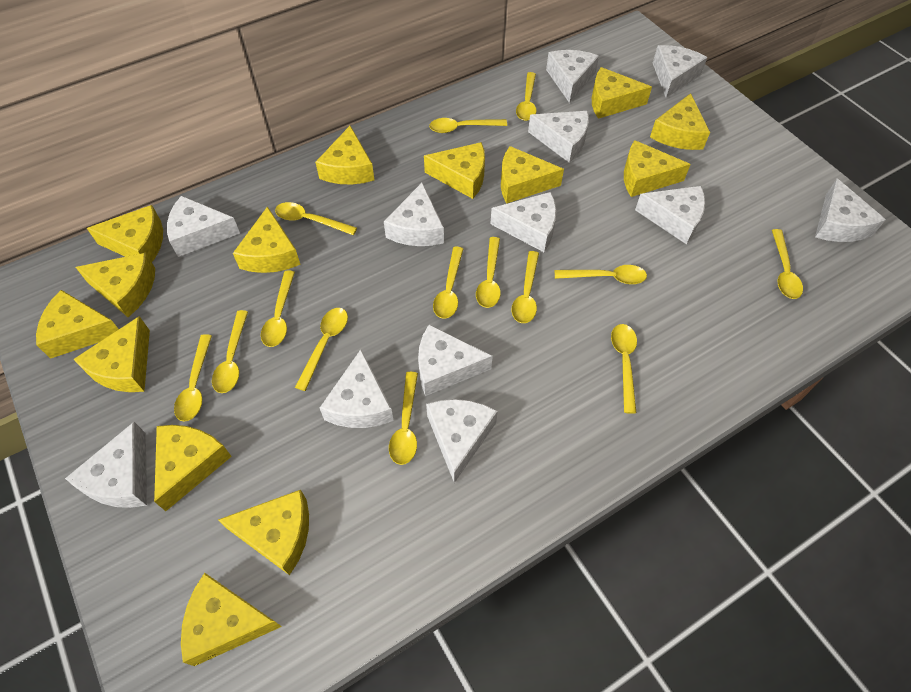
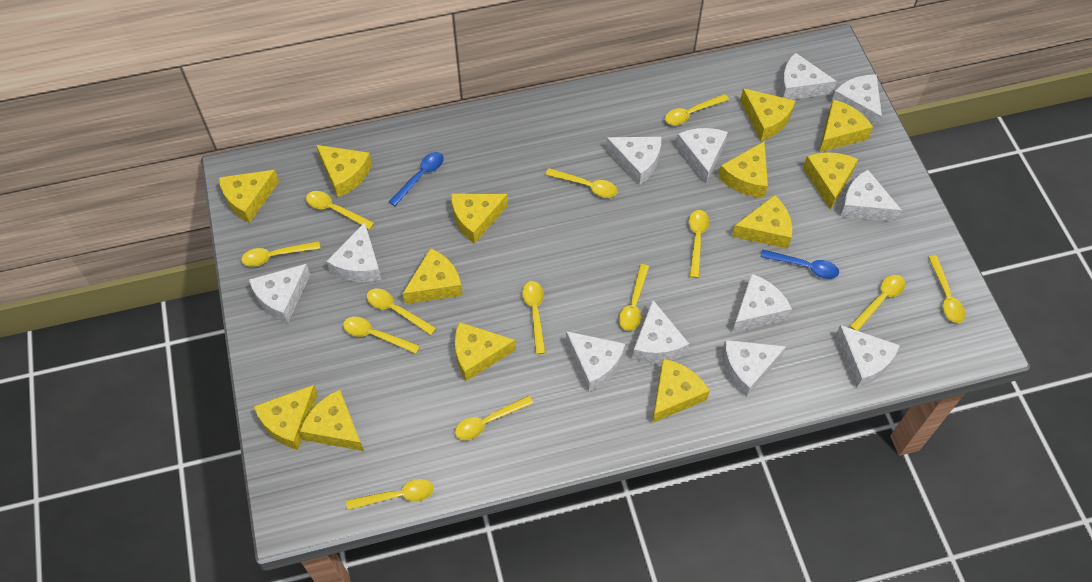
blue spoon: 0 -> 2
yellow cheese: 14 -> 13
yellow spoon: 14 -> 13

